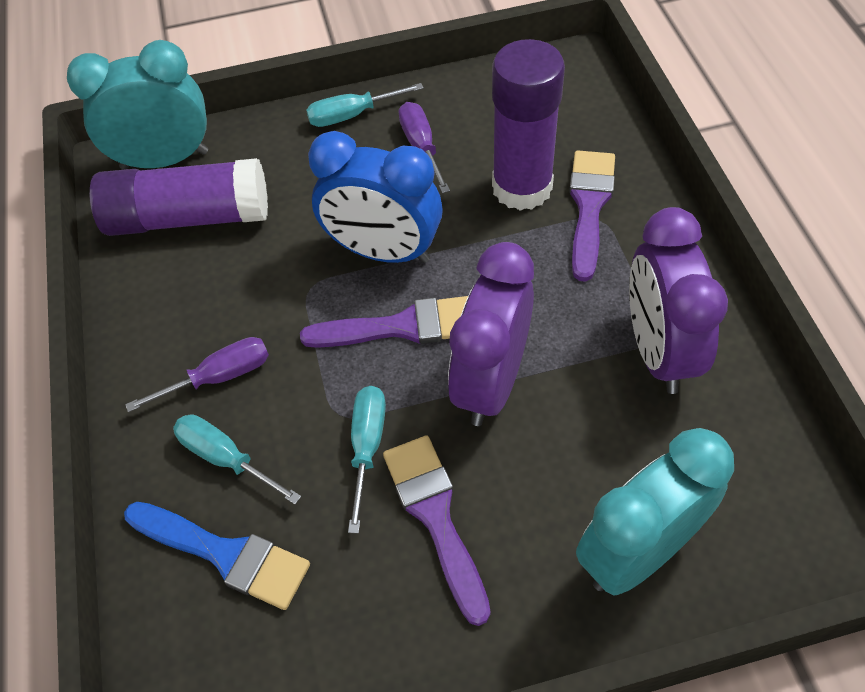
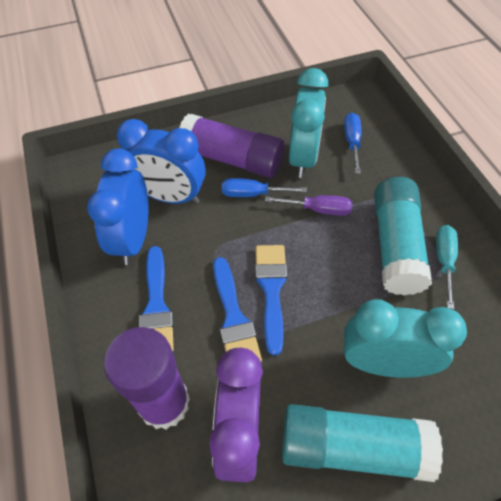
blue brush: 1 -> 3
blue clock: 1 -> 2
blue screwdriver: 0 -> 2
purple brush: 3 -> 0
purple clock: 2 -> 1
purple screwdriver: 2 -> 1
turquoise glue stick: 0 -> 2
turquoise screwdriver: 3 -> 1

